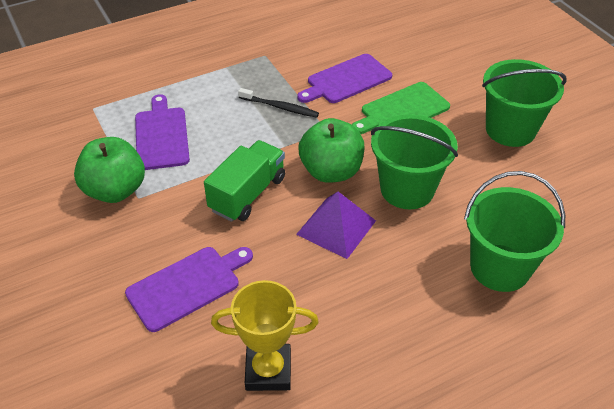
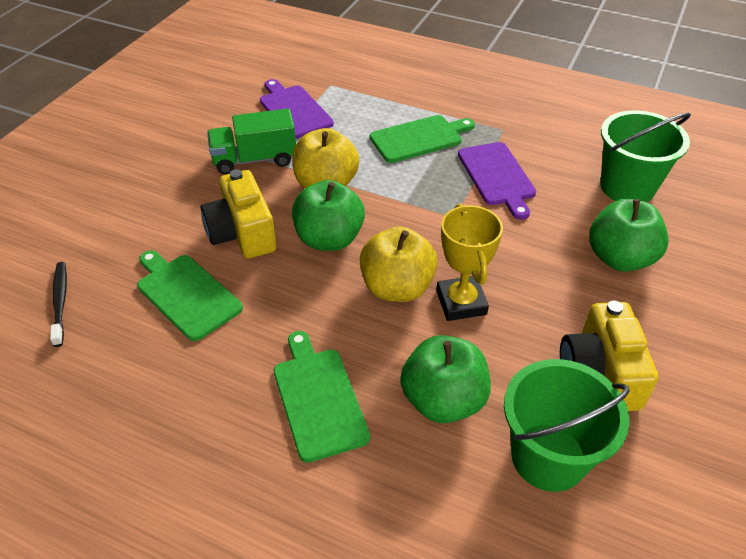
green apple: 2 -> 3
green bucket: 3 -> 2
green cutting board: 1 -> 3
purple cutting board: 3 -> 2
purple pyramid: 1 -> 0
yellow apple: 0 -> 2
yellow camera: 0 -> 2

